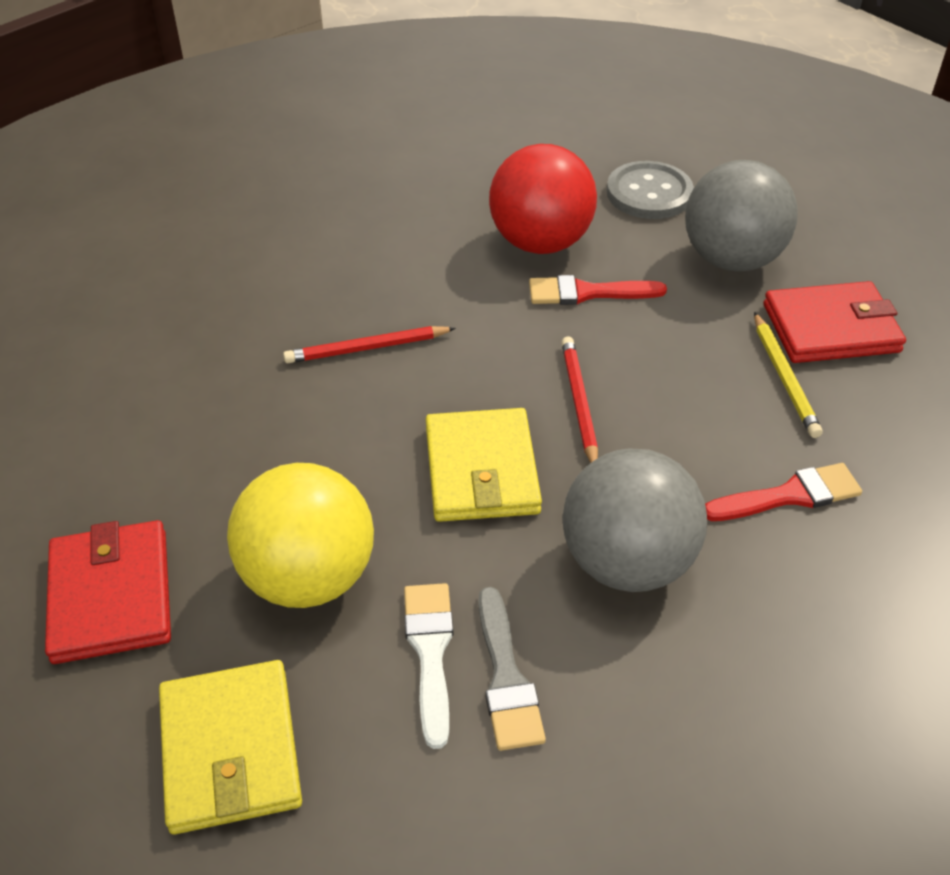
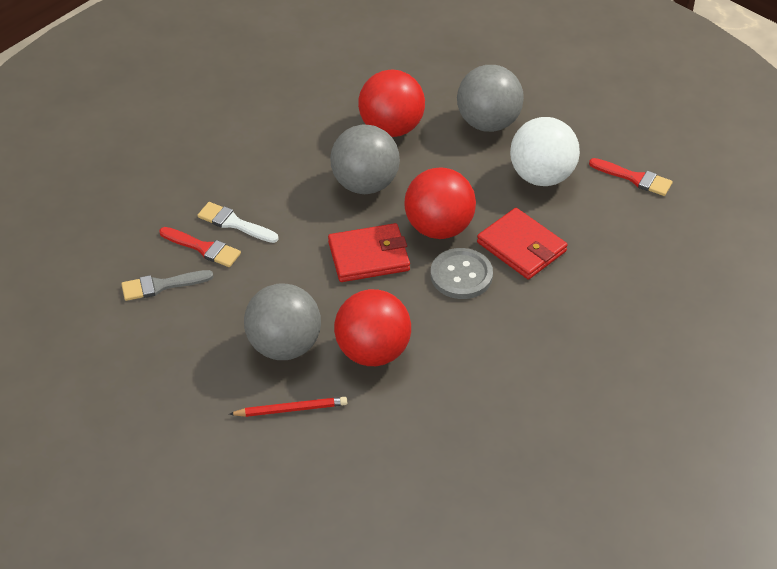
grey ball: 2 -> 3
red ball: 1 -> 3
red pencil: 2 -> 1
white ball: 0 -> 1
yellow ball: 1 -> 0
yellow pencil: 1 -> 0
yellow wallet: 2 -> 0

